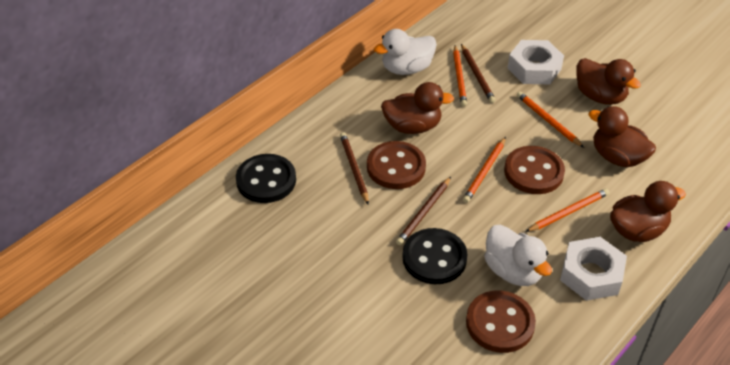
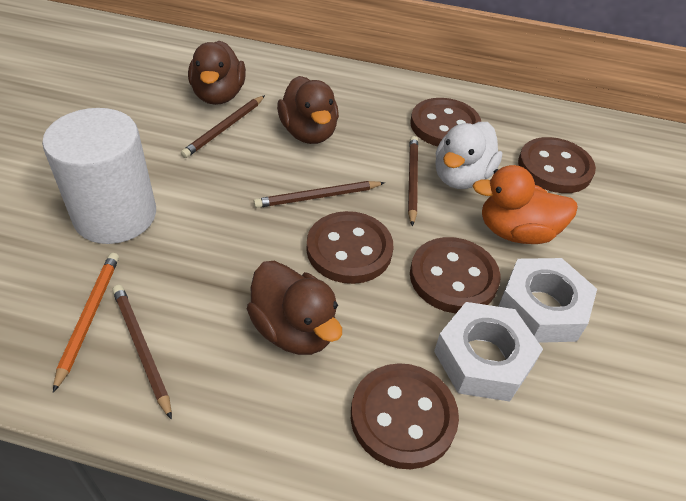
black button: 2 -> 0
brown button: 3 -> 5
brown duck: 4 -> 3
brown pencil: 3 -> 4
orange duck: 0 -> 1
orange pencil: 4 -> 1
white cylinder: 0 -> 1
white duck: 2 -> 1

